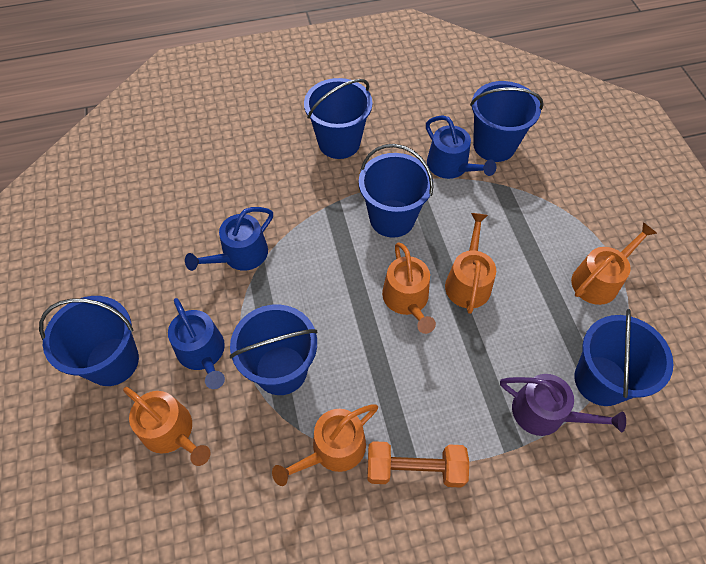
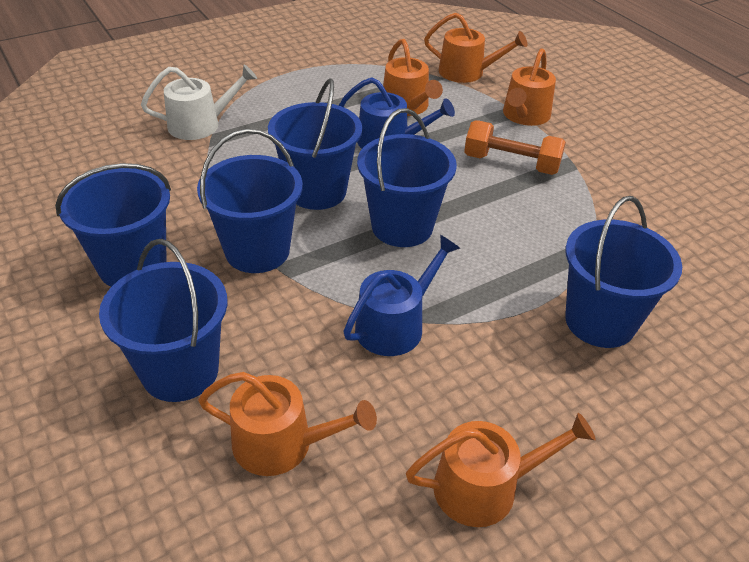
blue watering can: 3 -> 2
purple watering can: 1 -> 0
white watering can: 0 -> 1

